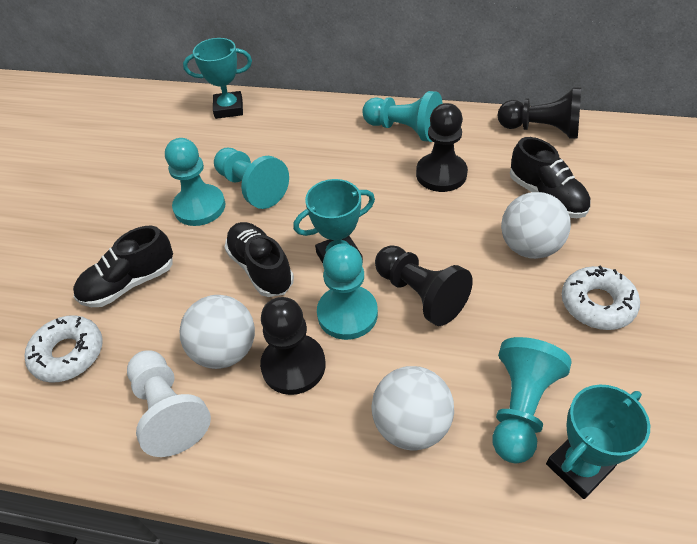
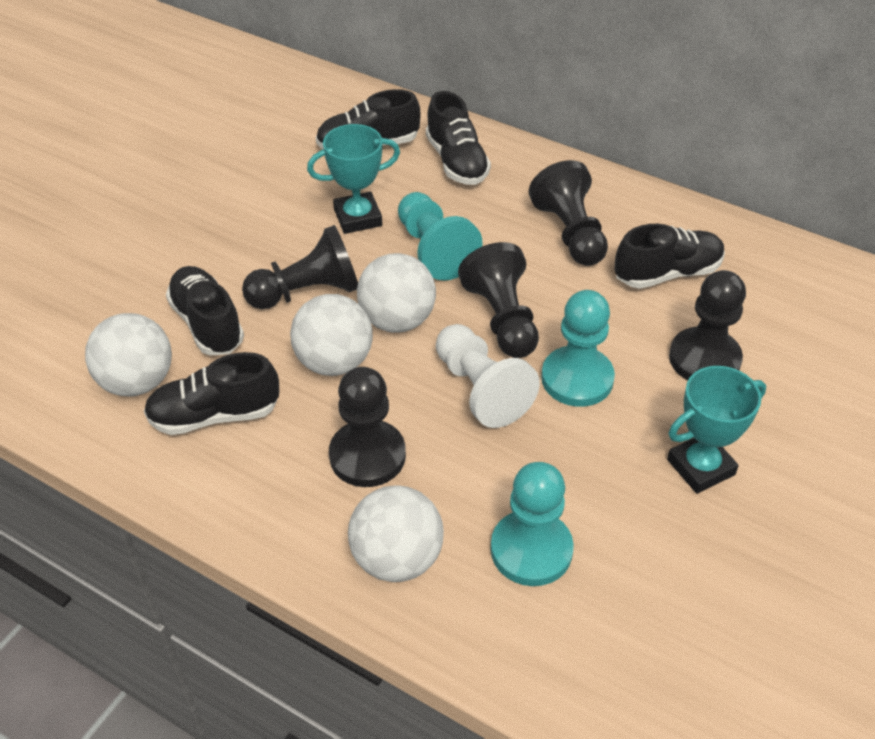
black pawn: 4 -> 5
black shoe: 3 -> 5
turquoise pawn: 5 -> 3
turquoise trophy: 3 -> 2
white ball: 3 -> 4
white donut: 2 -> 0

